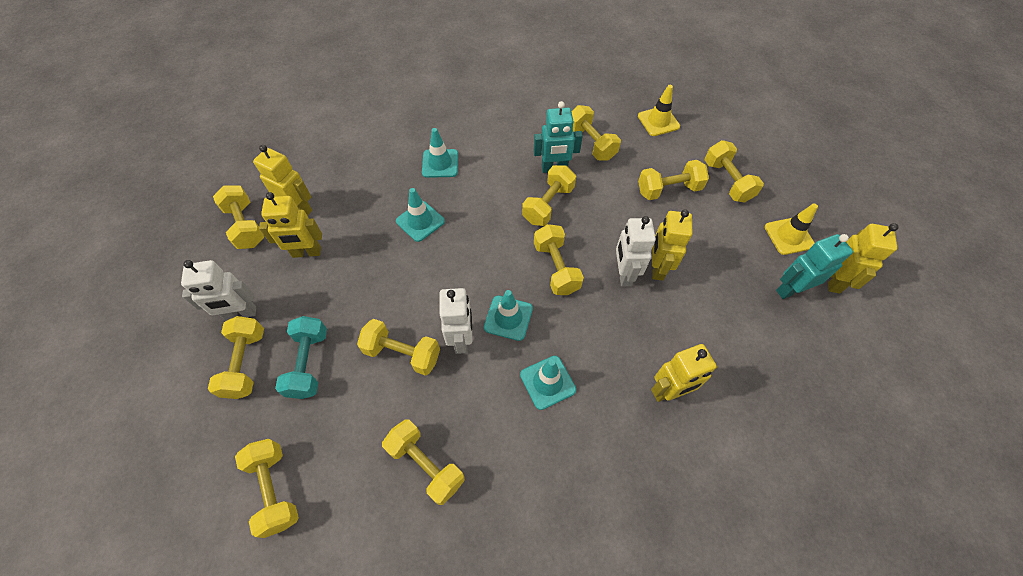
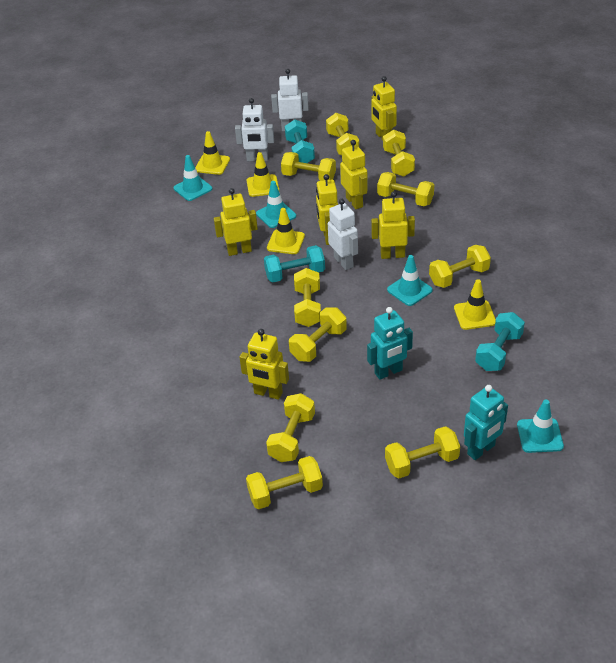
turquoise dumbbell: 1 -> 3
yellow robot: 5 -> 6
yellow traffic cone: 2 -> 4

